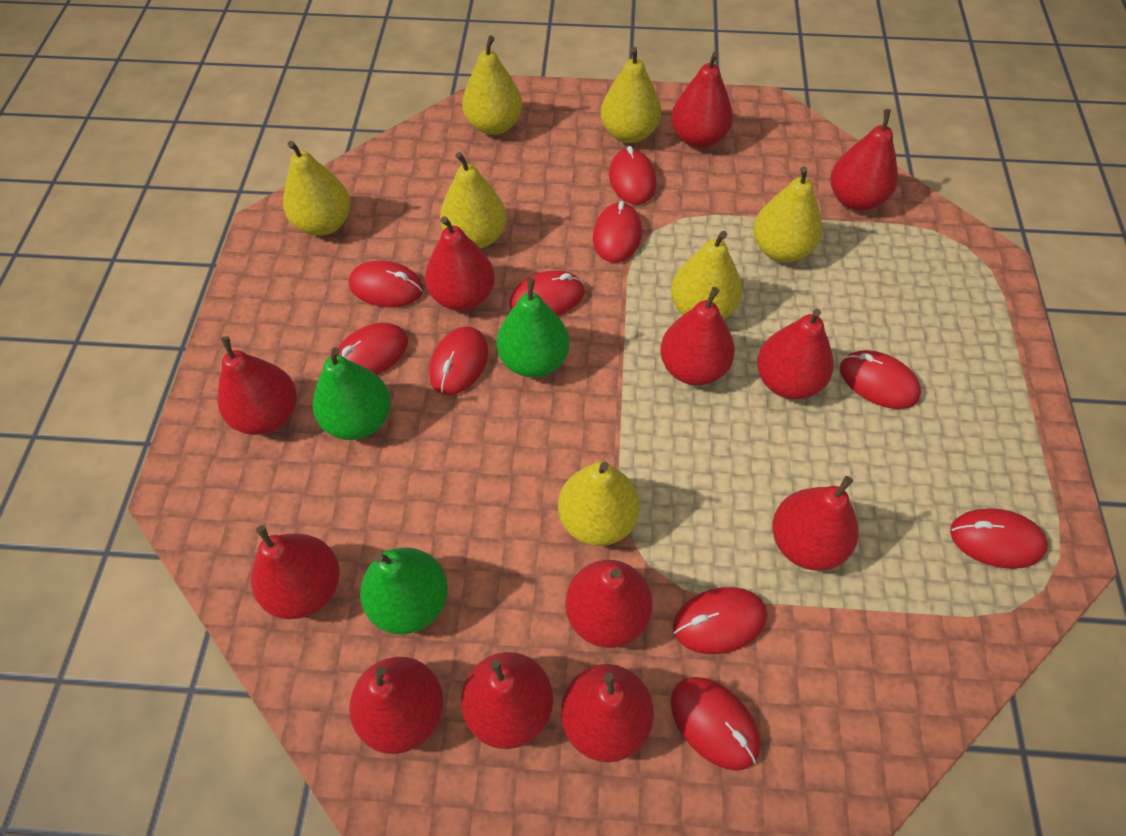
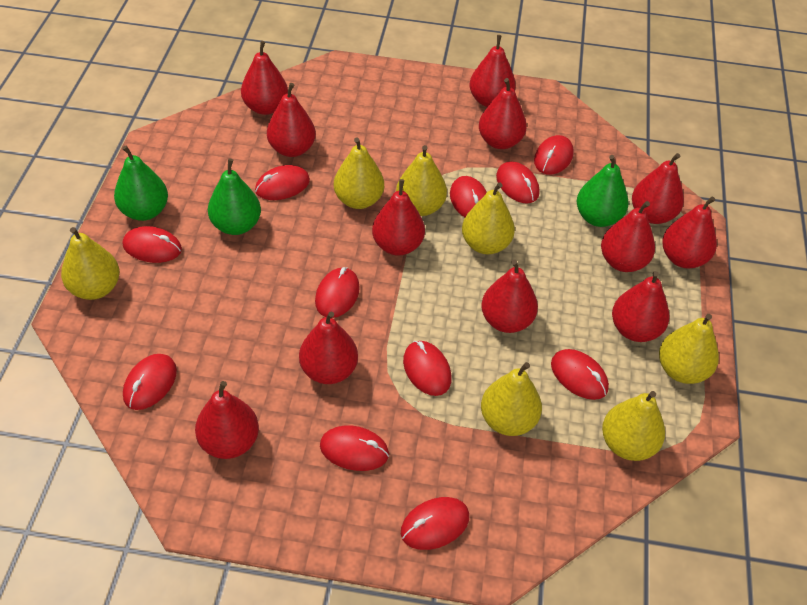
red mouse: 10 -> 11

